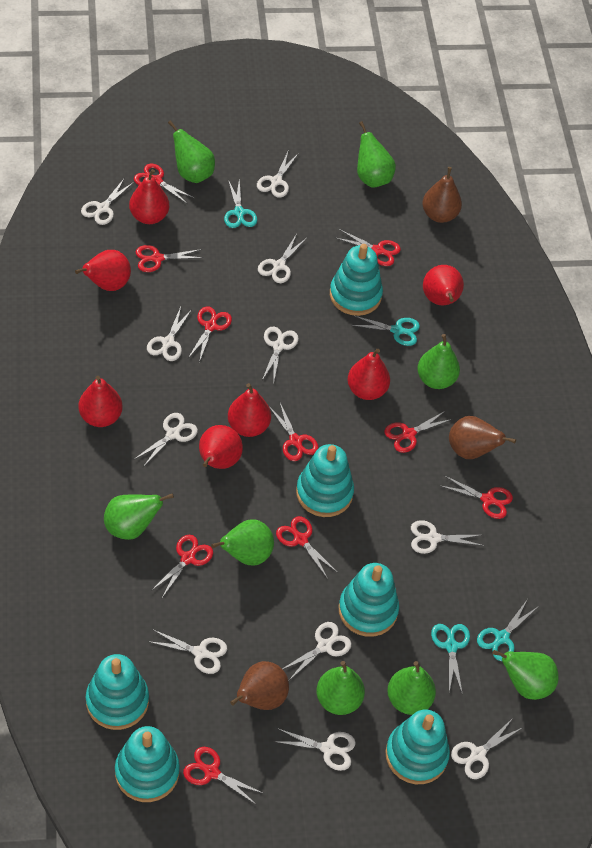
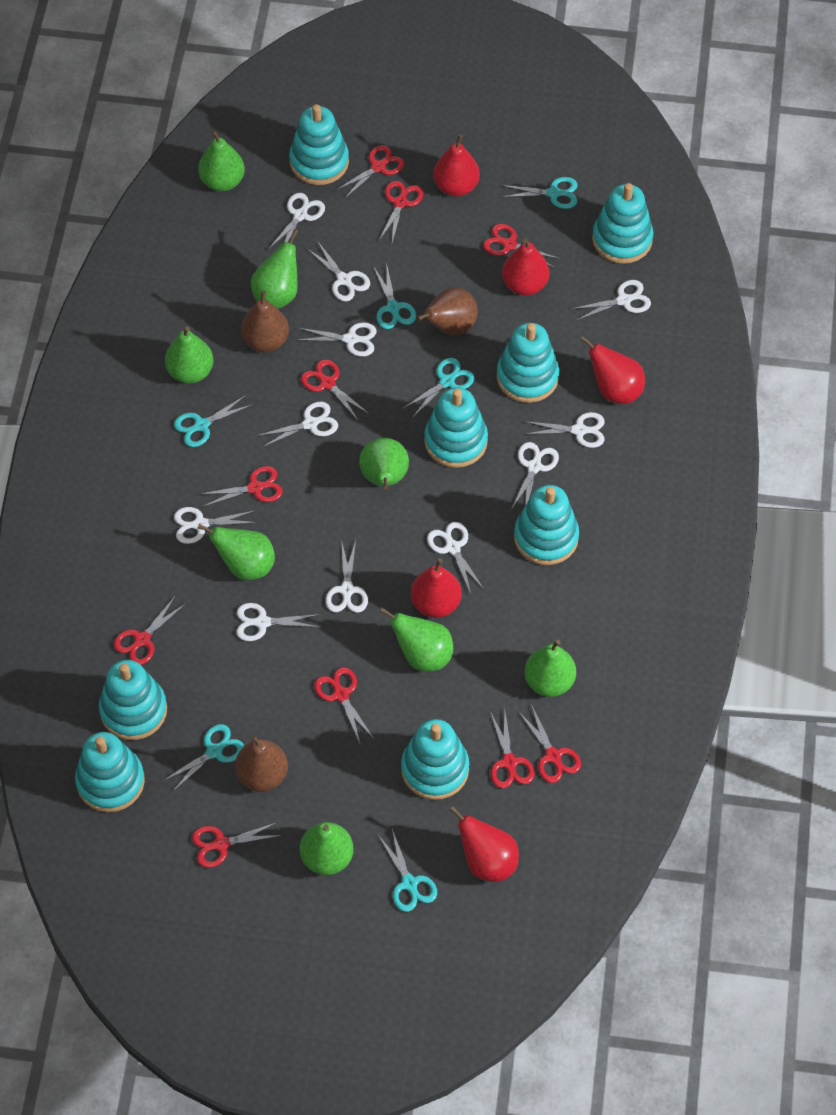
red pear: 7 -> 5
turquoise scissors: 4 -> 6
turquoise stacking toy: 6 -> 8

